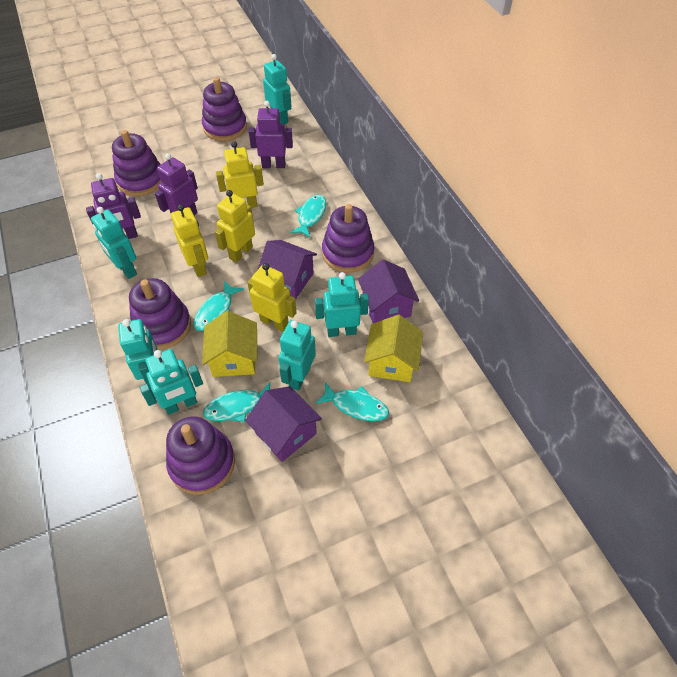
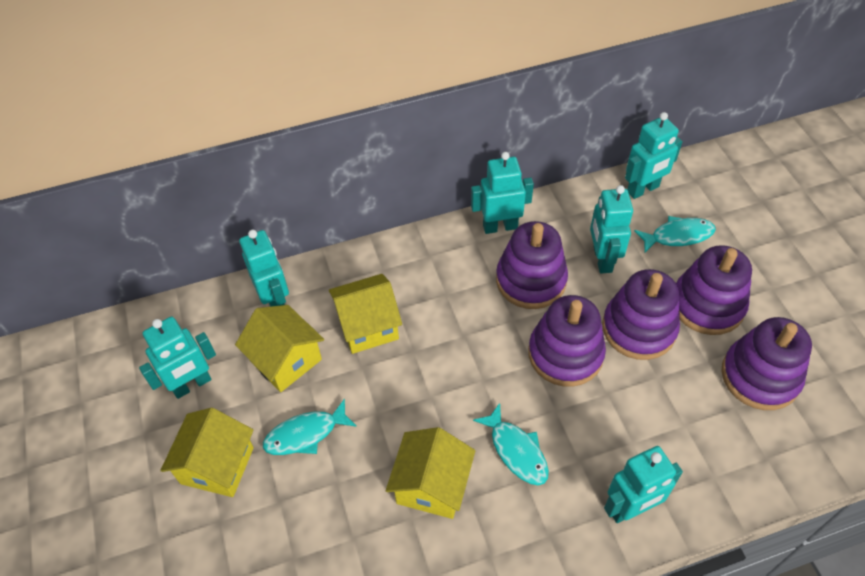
purple house: 3 -> 0
purple robot: 3 -> 0
turquoise fish: 4 -> 3
yellow house: 2 -> 4
yellow robot: 4 -> 0

